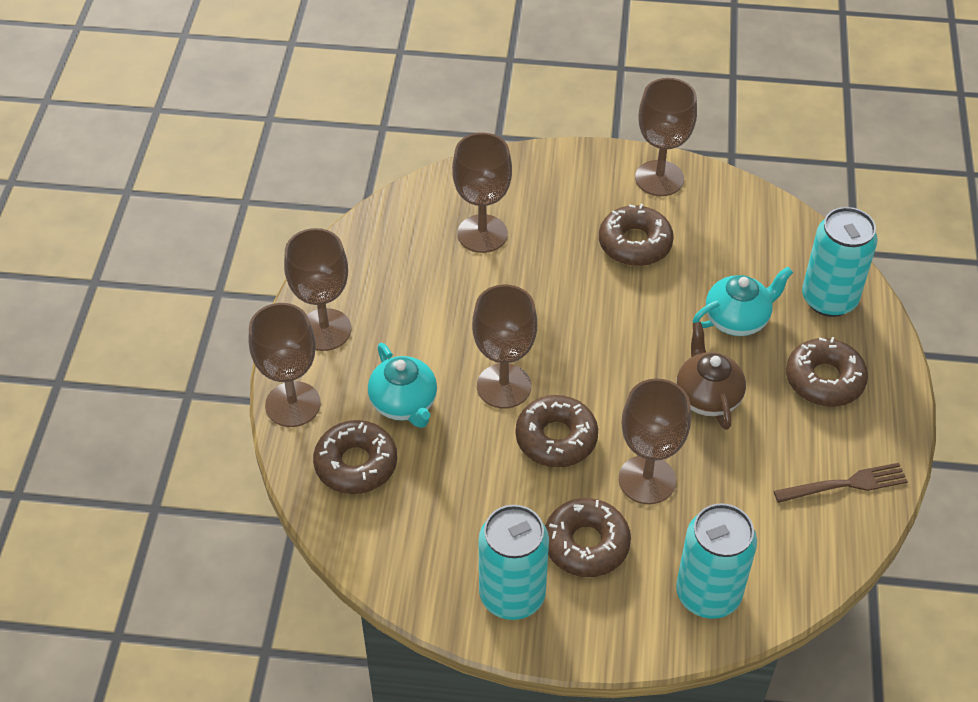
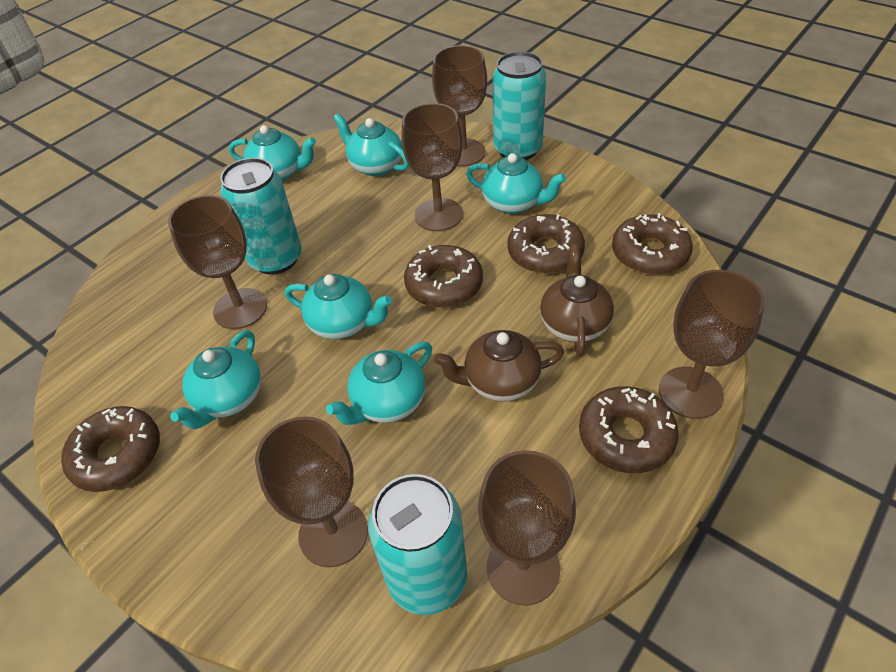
brown fork: 1 -> 0
brown teapot: 1 -> 2
turquoise teapot: 2 -> 6

